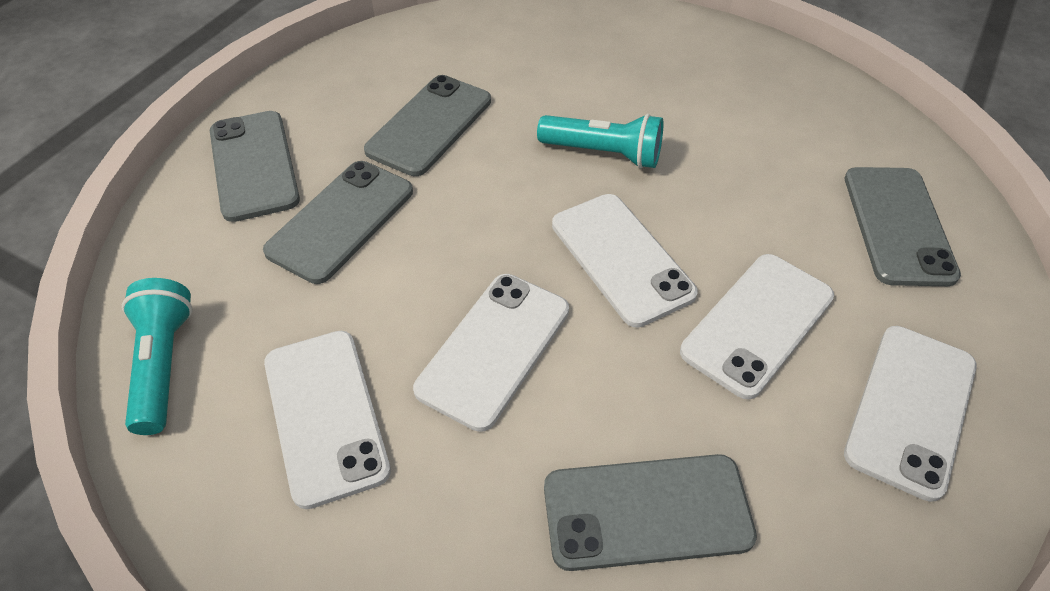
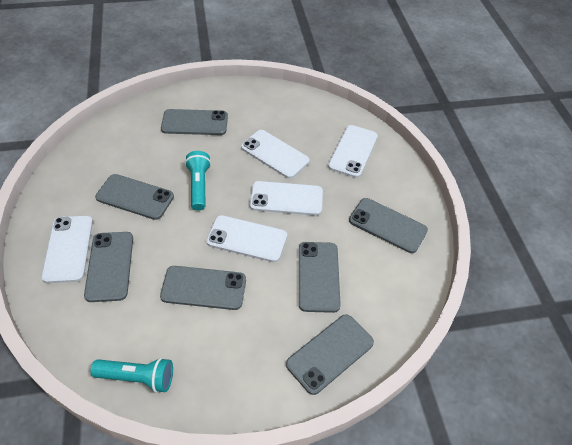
grey phone: 5 -> 7

